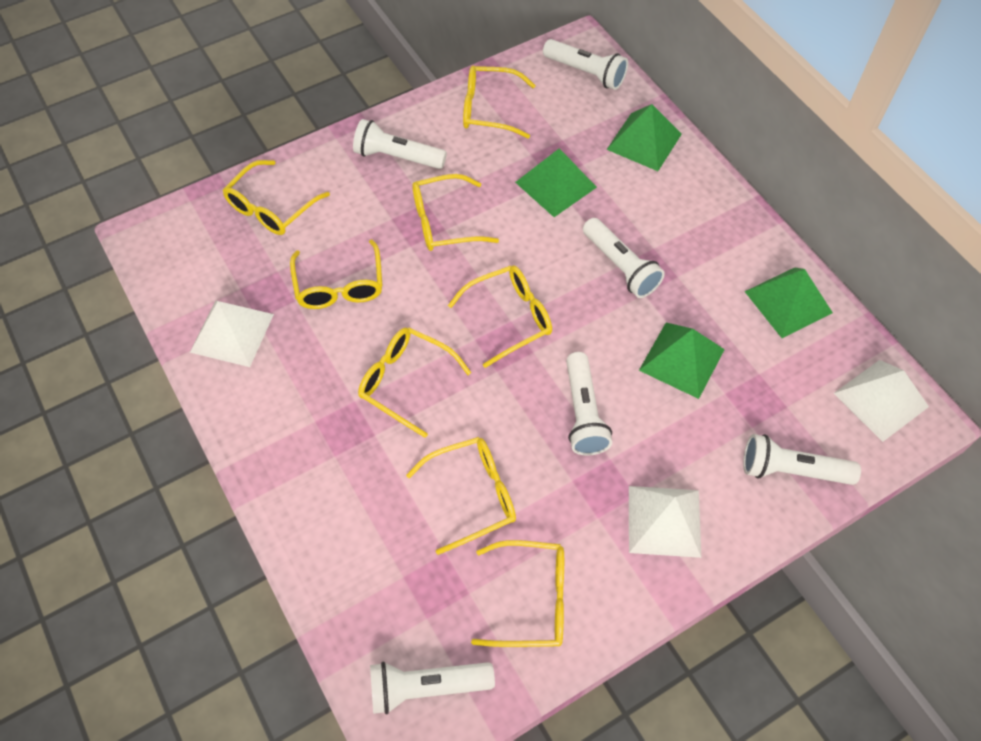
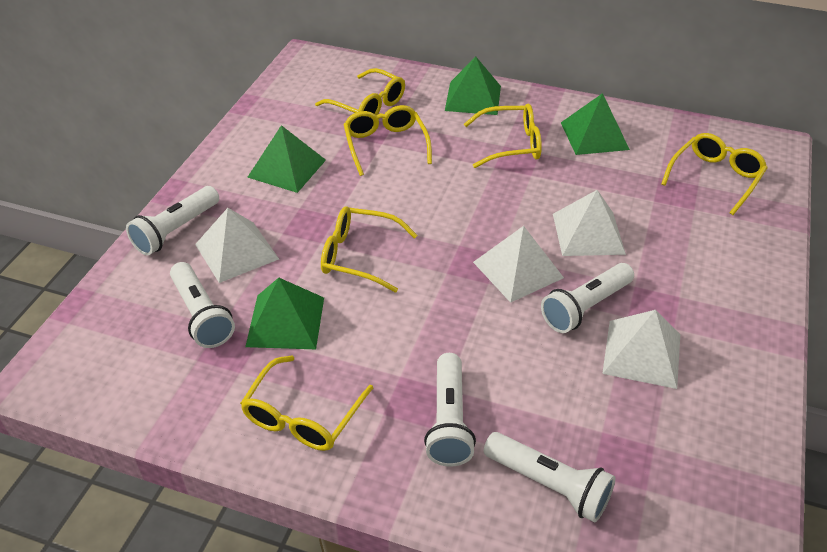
white flashlight: 6 -> 5
white pyramid: 3 -> 4
yellow glasses: 8 -> 6

